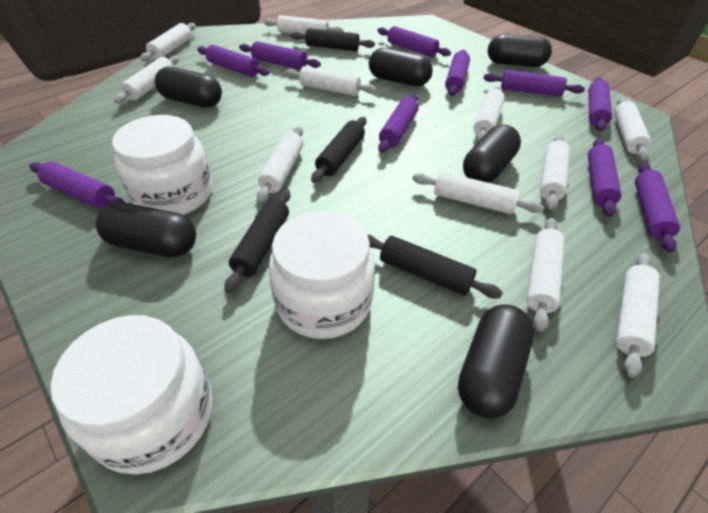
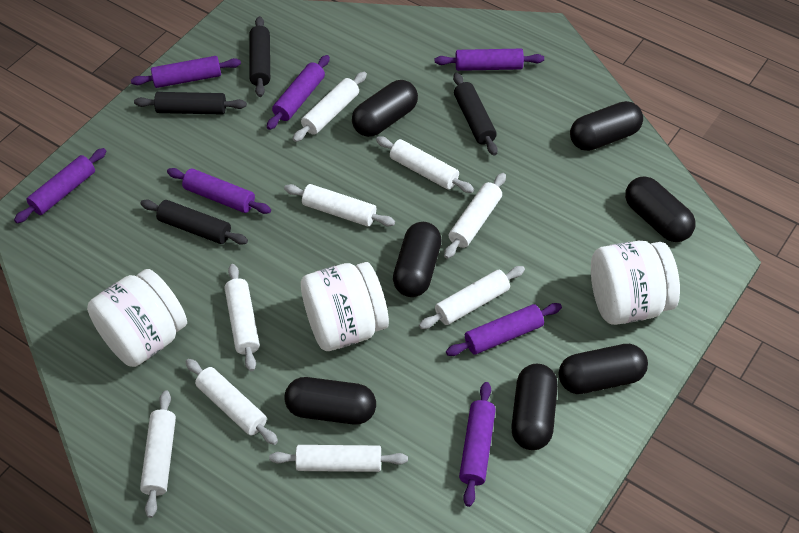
black capsule: 6 -> 7
purple rolling pin: 10 -> 7
white rolling pin: 11 -> 9

